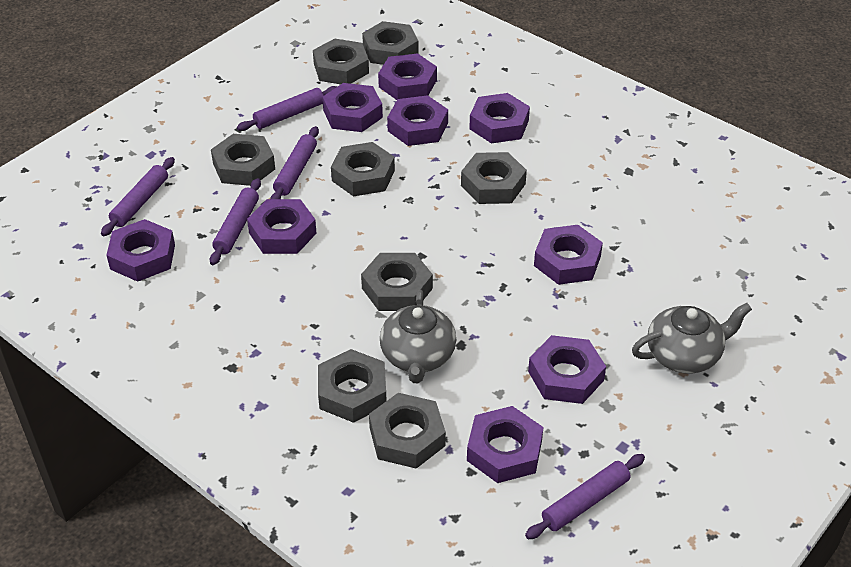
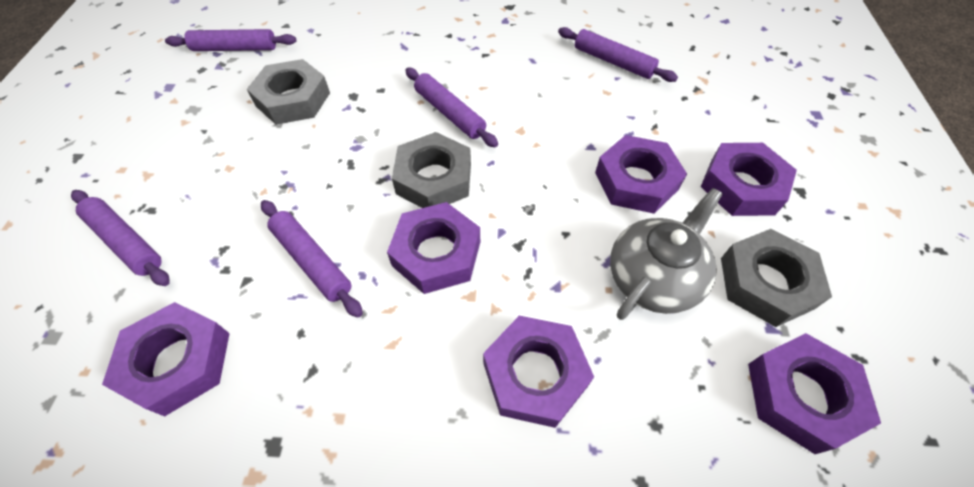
grey nut: 8 -> 3
grey teapot: 2 -> 1
purple nut: 9 -> 6

